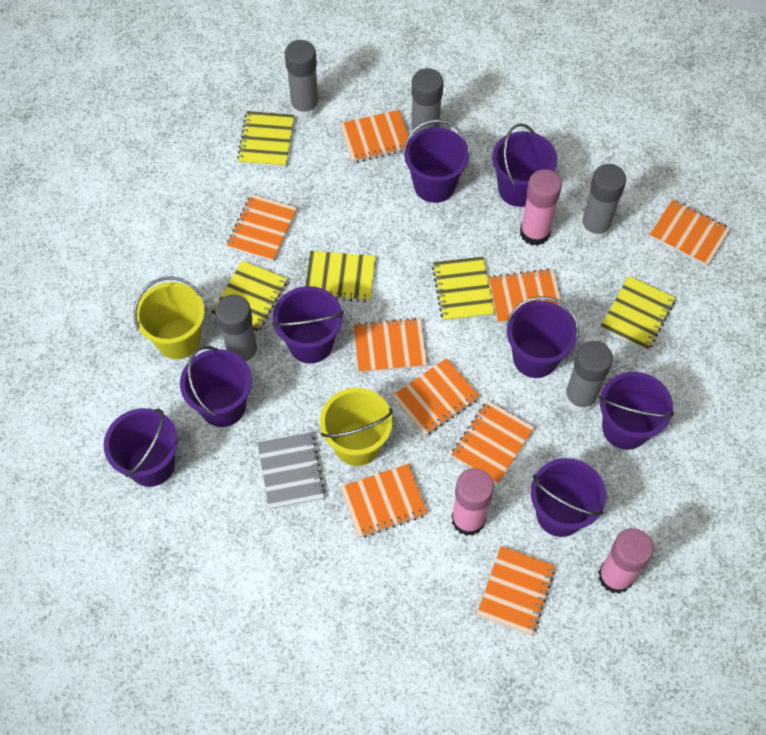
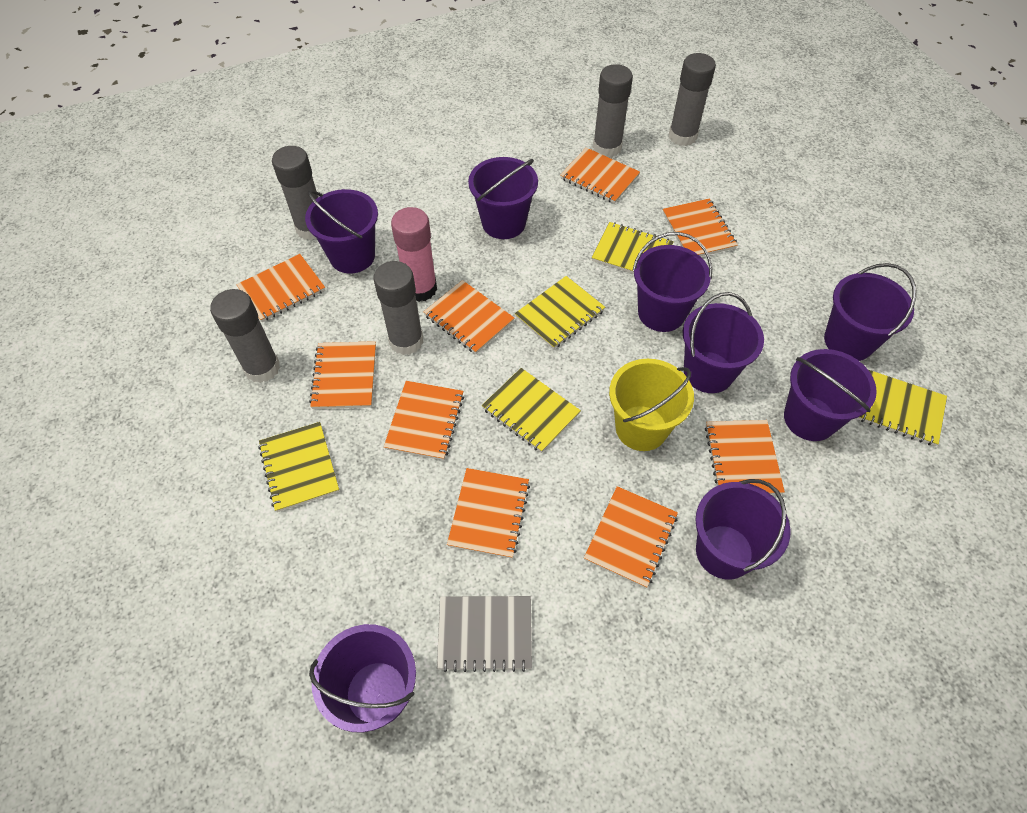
pink glue stick: 3 -> 1
yellow bucket: 2 -> 1

